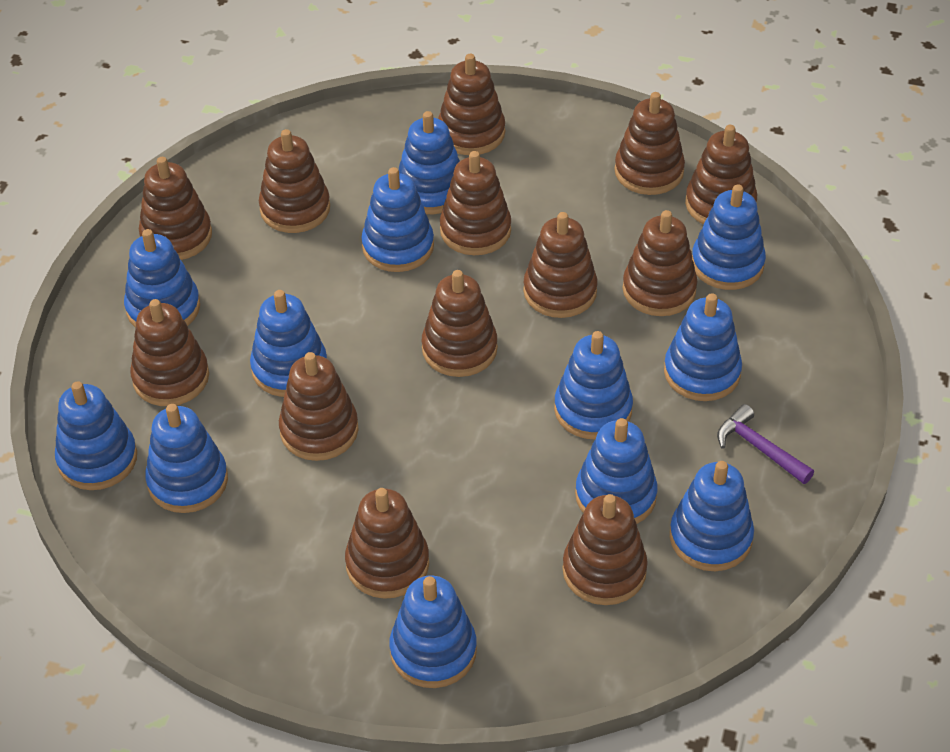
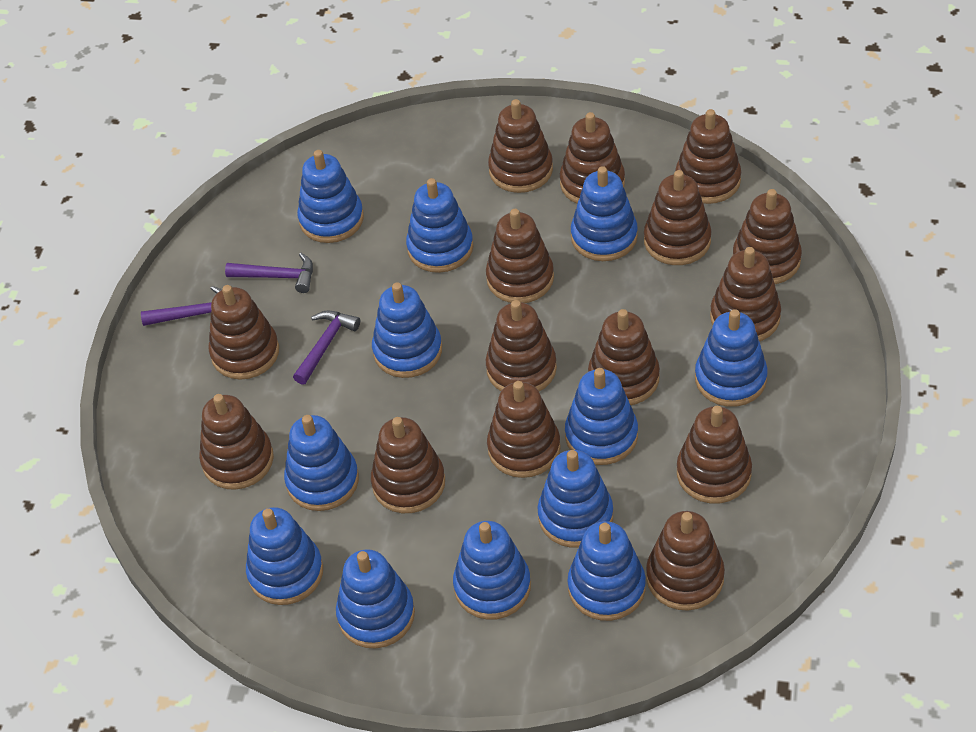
brown stacking toy: 13 -> 15
purple hammer: 1 -> 3

